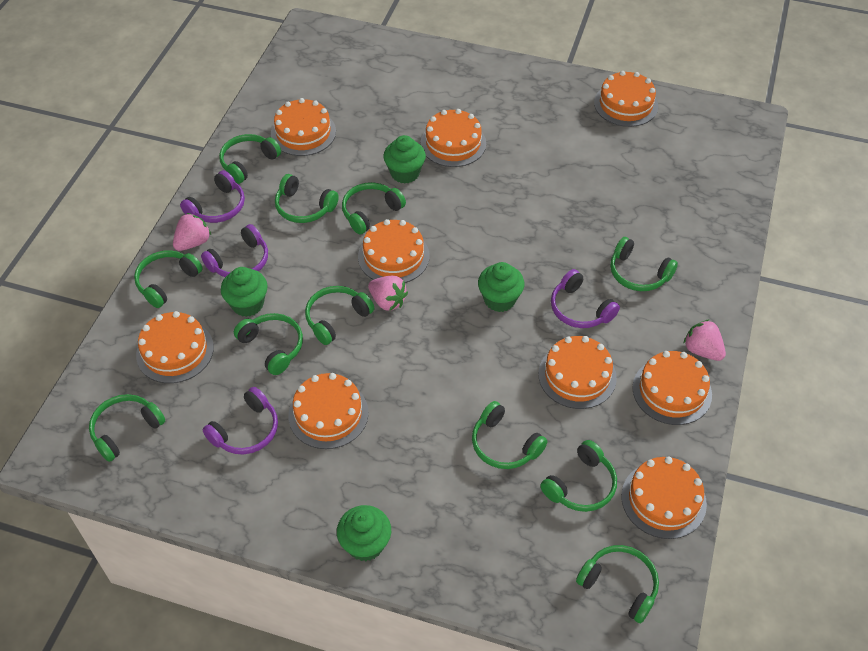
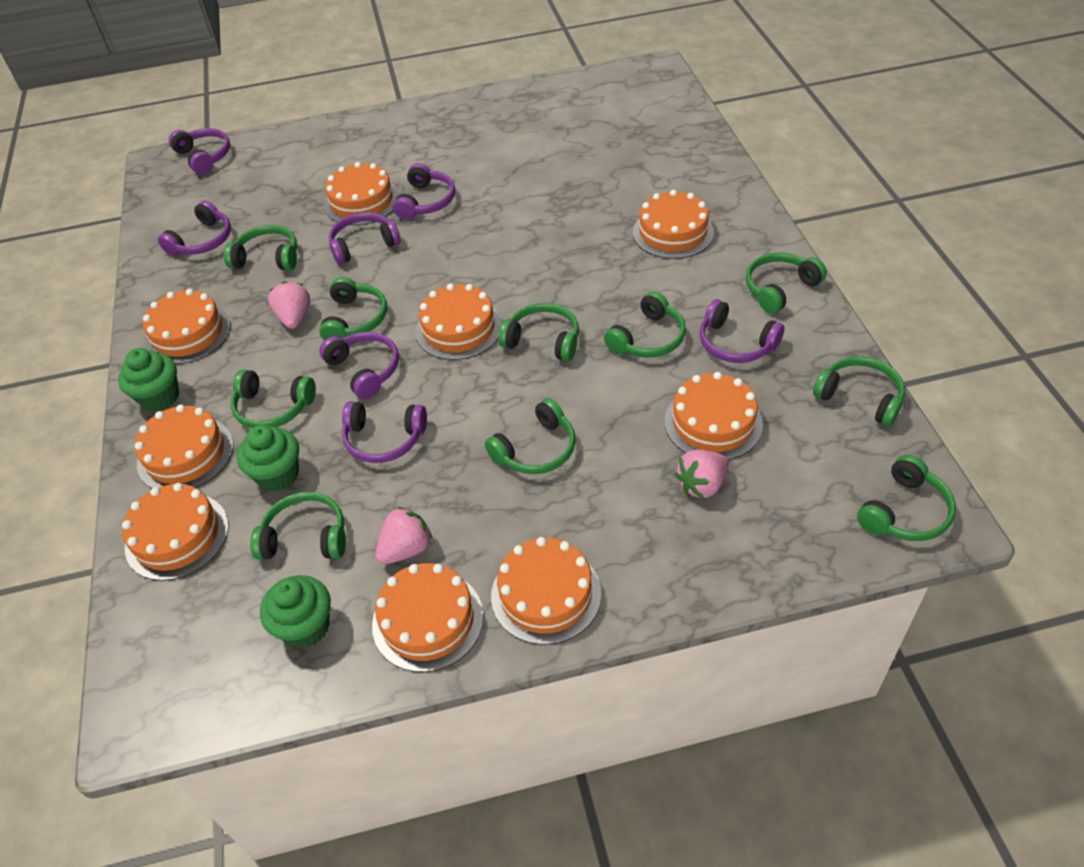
green cupcake: 4 -> 3
green headphones: 11 -> 10
purple headphones: 4 -> 7

